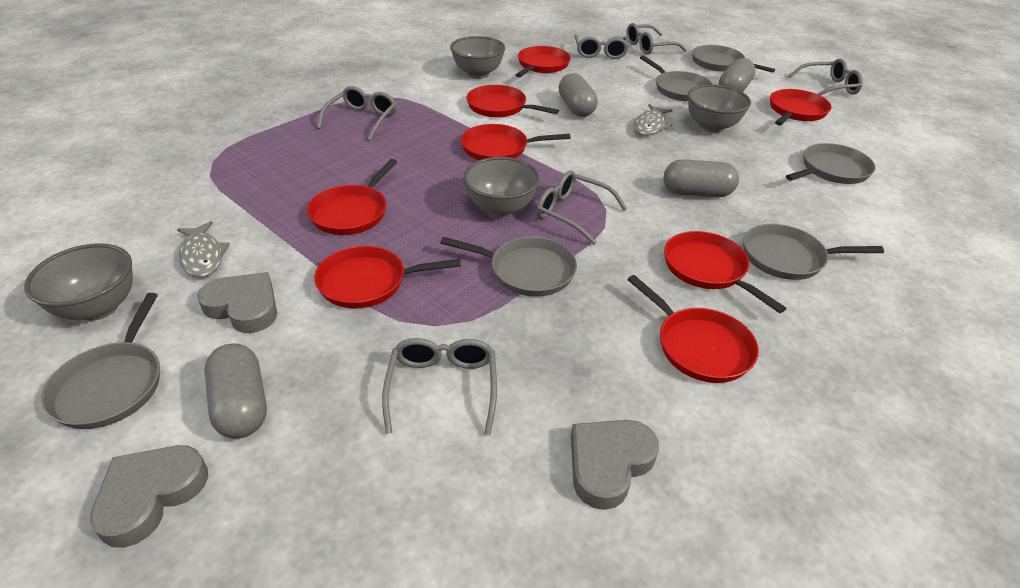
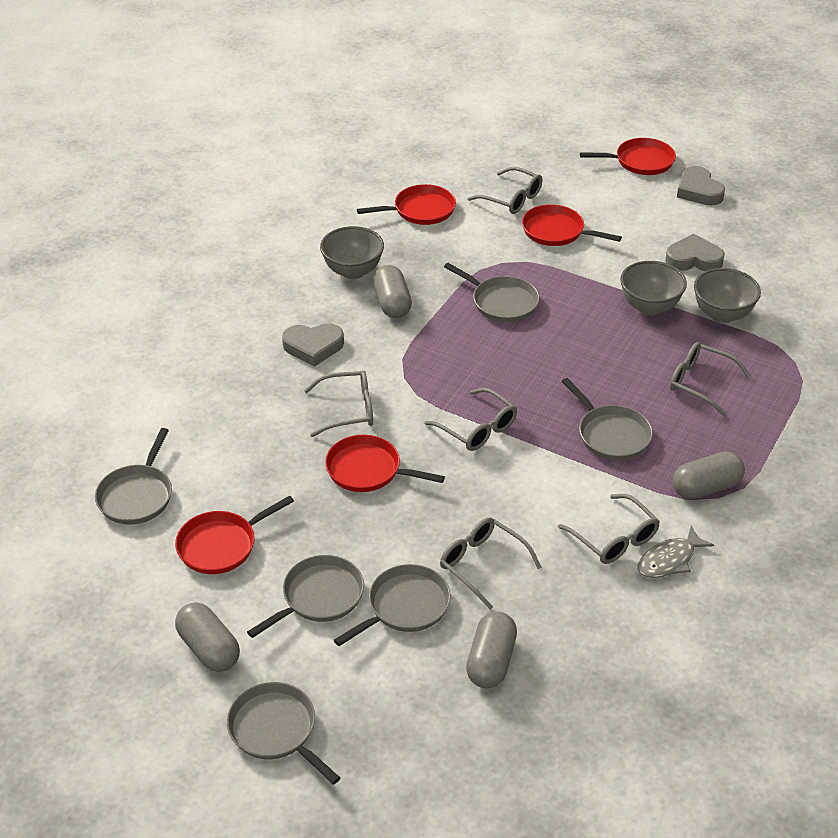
grey bowl: 4 -> 3
grey fish: 2 -> 1
red pan: 8 -> 5

